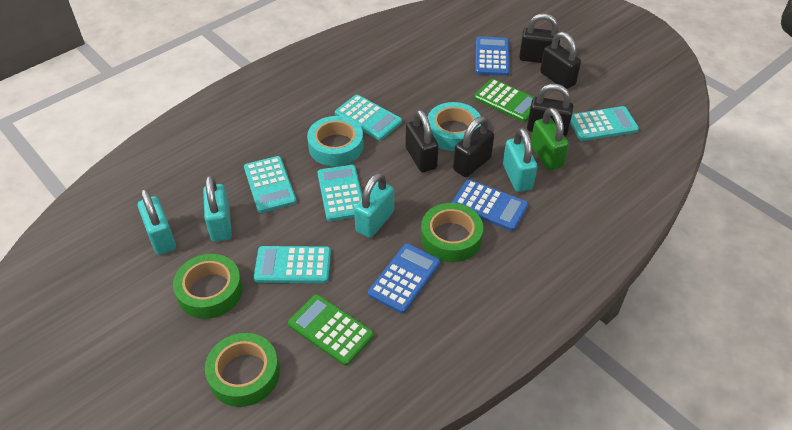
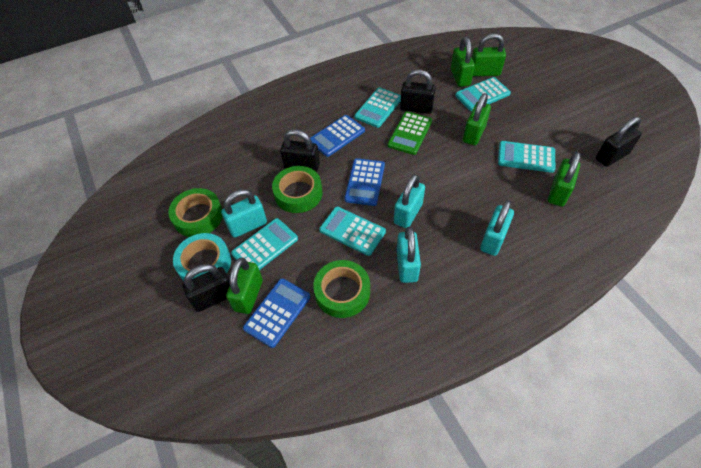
black padlock: 5 -> 4
green calculator: 2 -> 1
green padlock: 1 -> 5
turquoise tape: 2 -> 1

